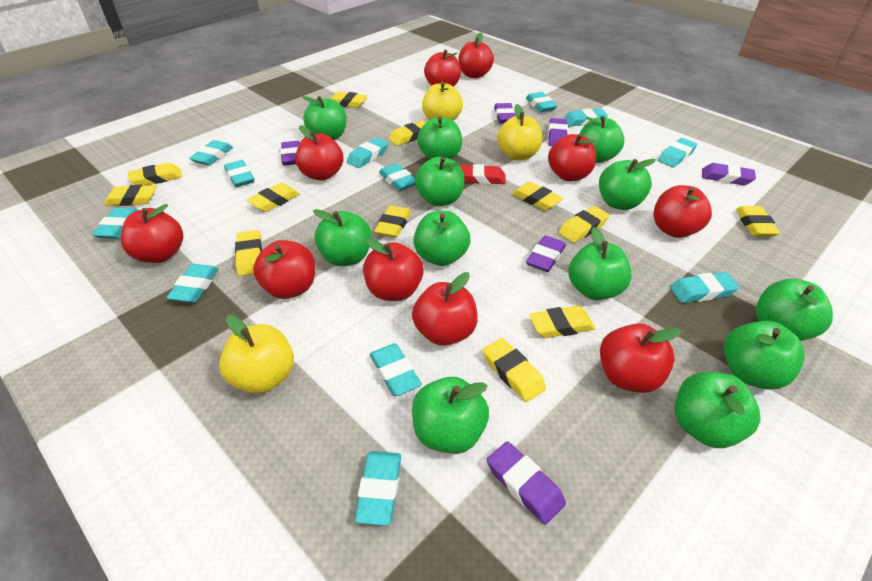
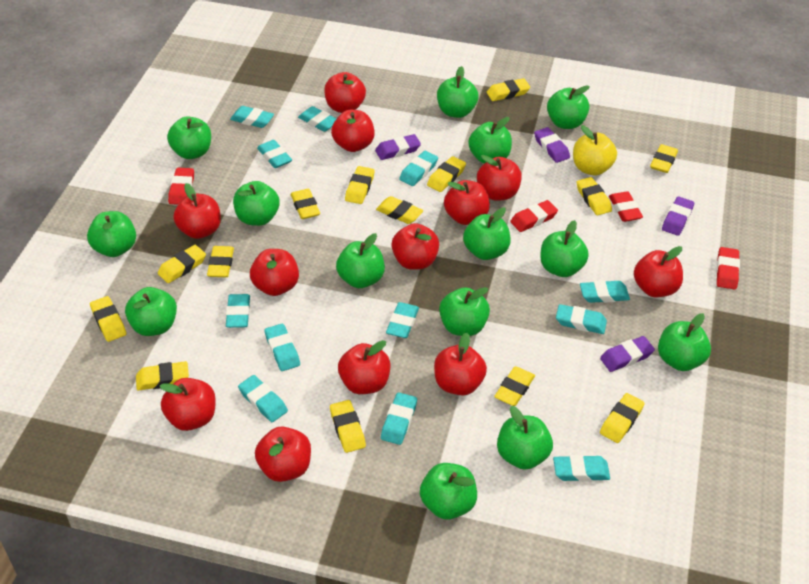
green apple: 12 -> 14
purple eraser: 6 -> 4
red apple: 10 -> 12
red eraser: 1 -> 4
yellow apple: 3 -> 1
yellow eraser: 12 -> 14

